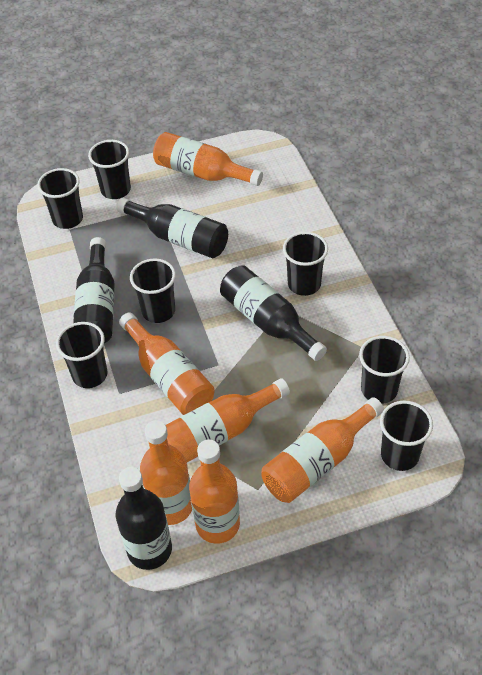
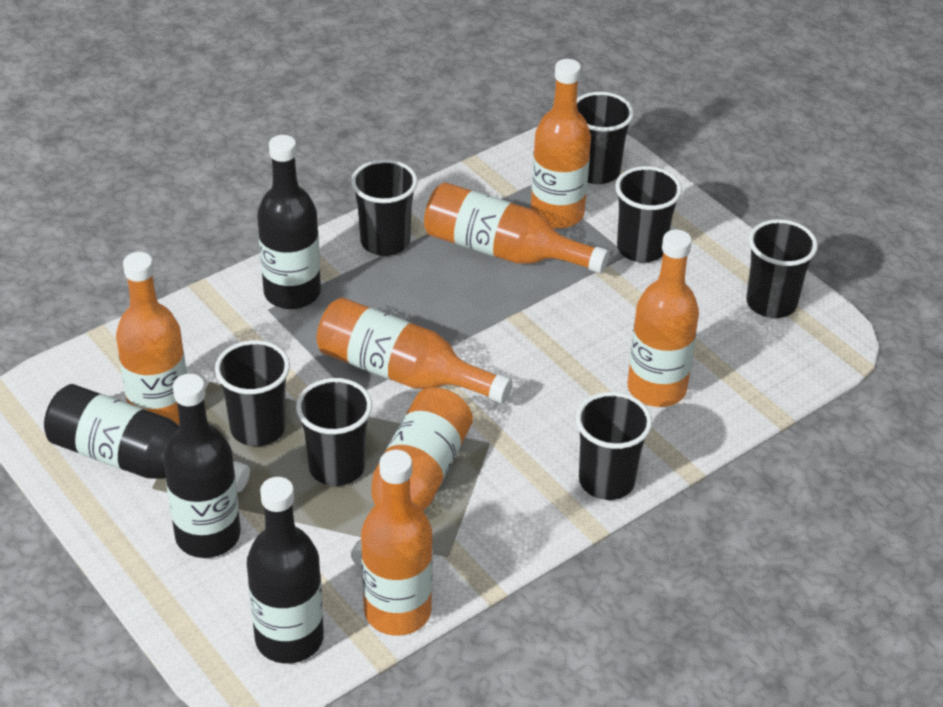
orange bottle: 6 -> 7

